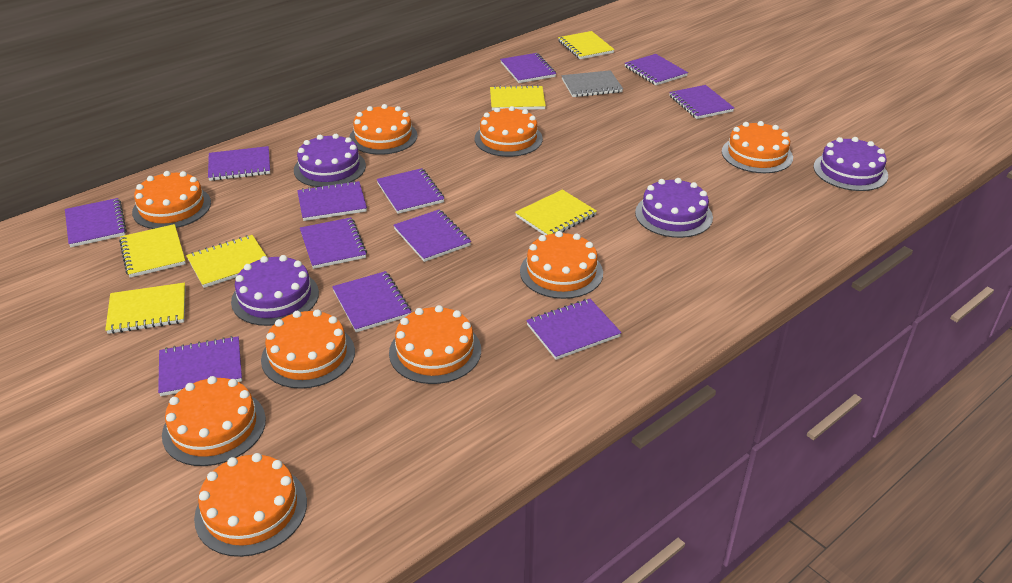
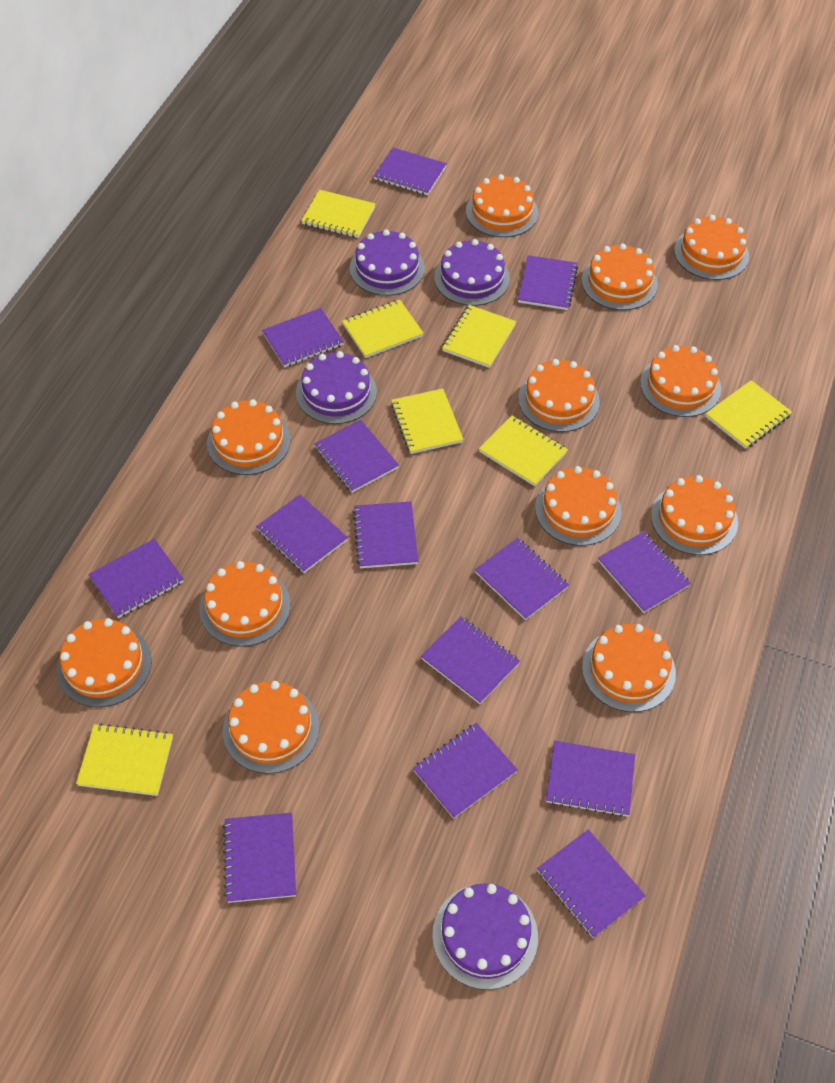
grey notebook: 1 -> 0
orange cake: 9 -> 12
purple notebook: 12 -> 14
yellow notebook: 6 -> 7

